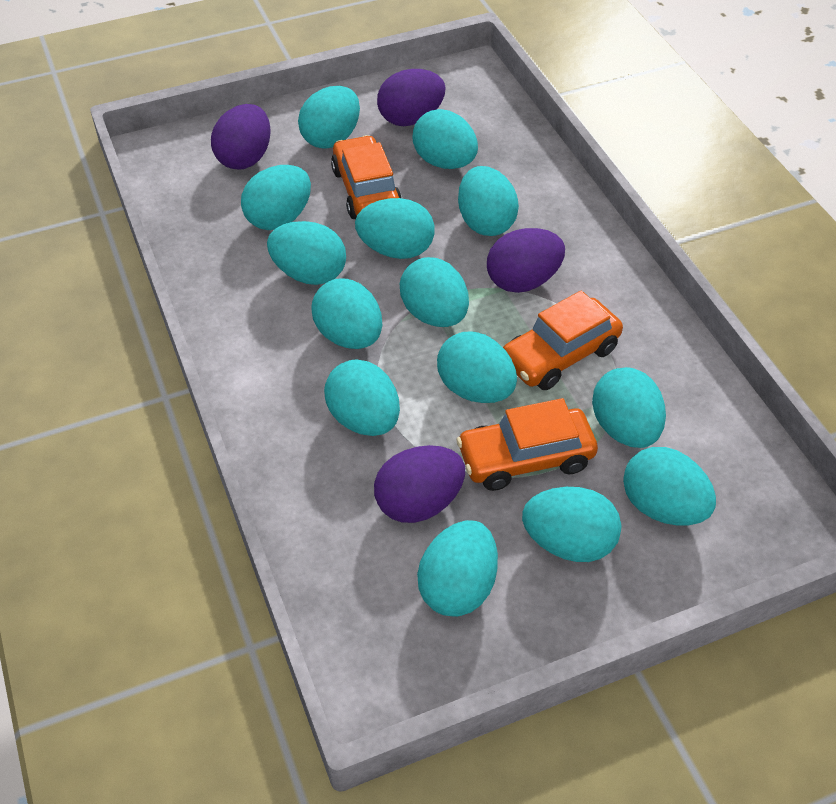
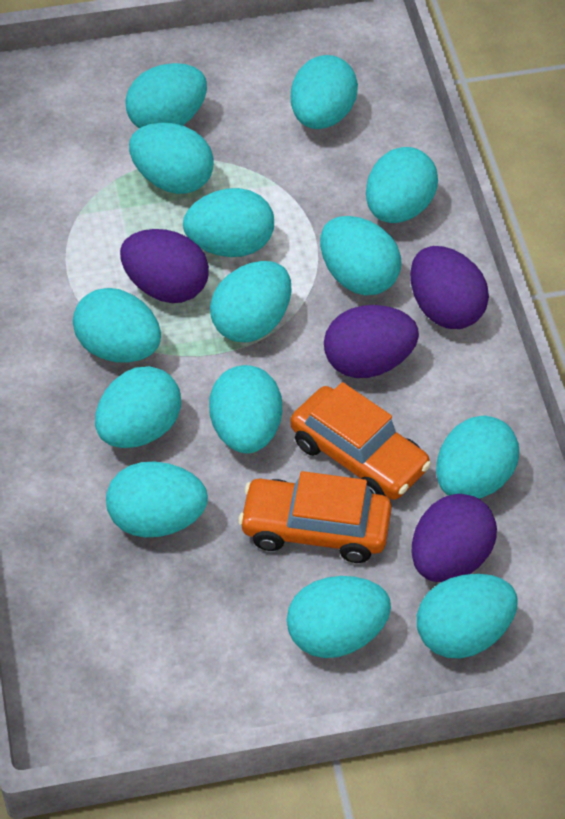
orange car: 3 -> 2

